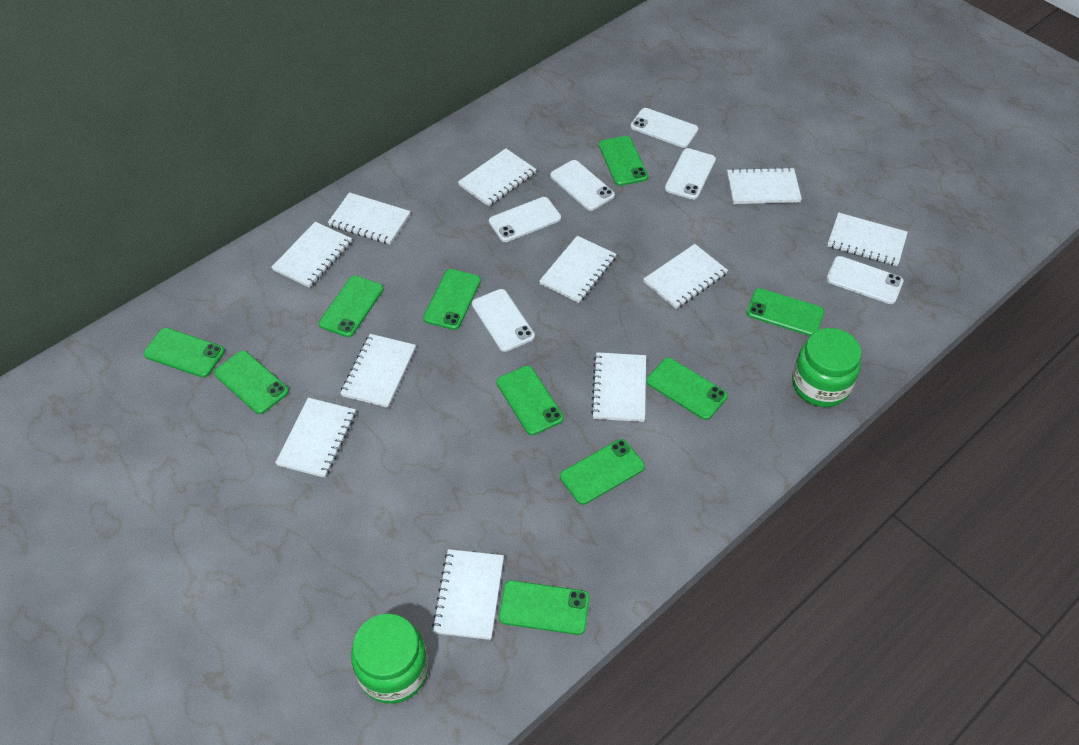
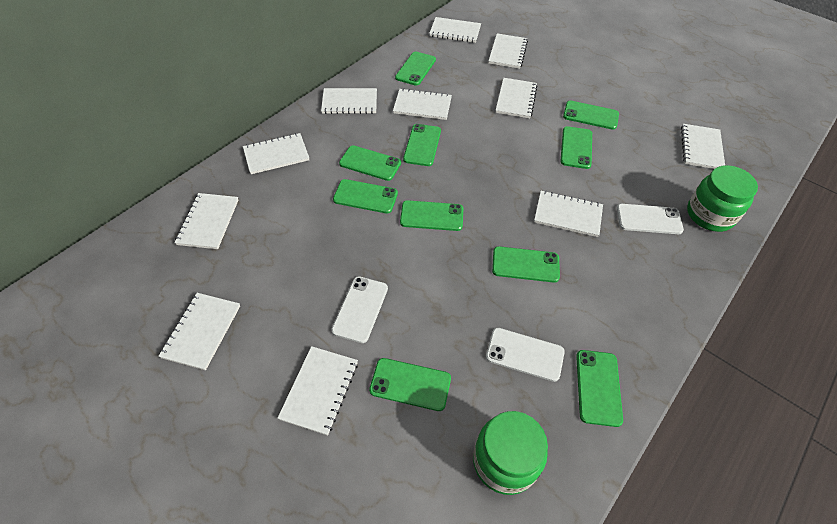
white phone: 6 -> 3

